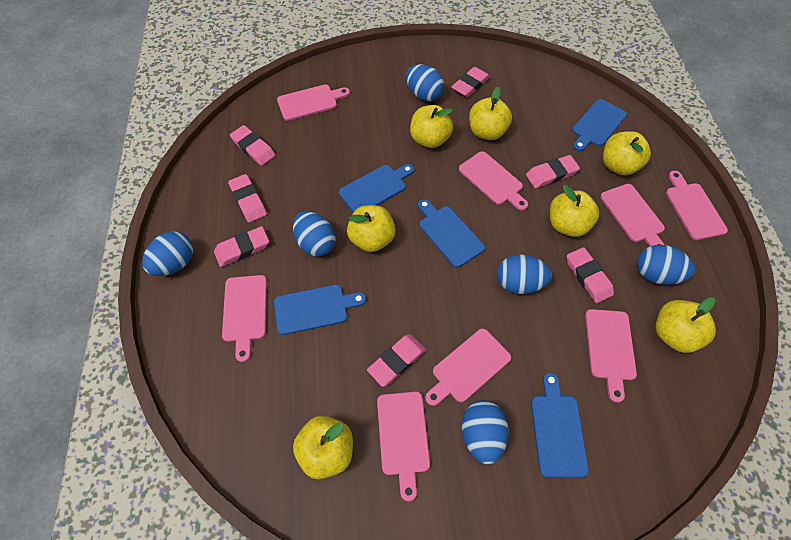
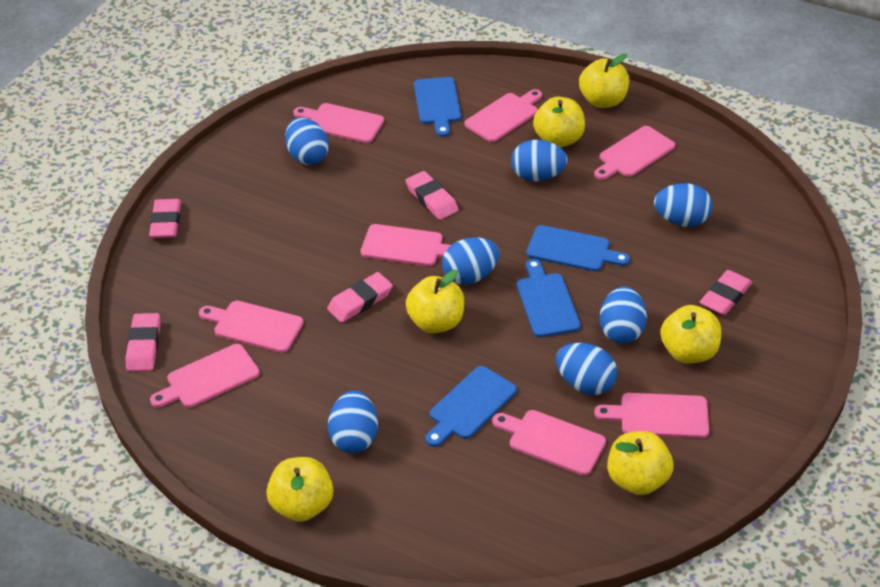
blue cutting board: 5 -> 4
blue egg: 6 -> 7
pink eraser: 7 -> 5
yellow apple: 7 -> 6

